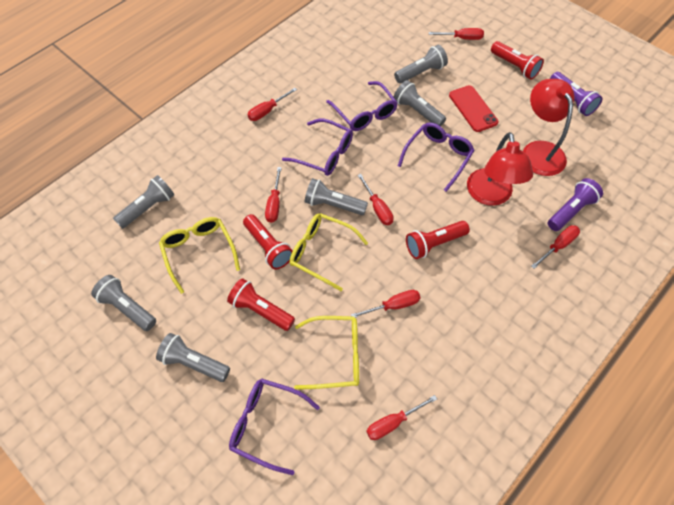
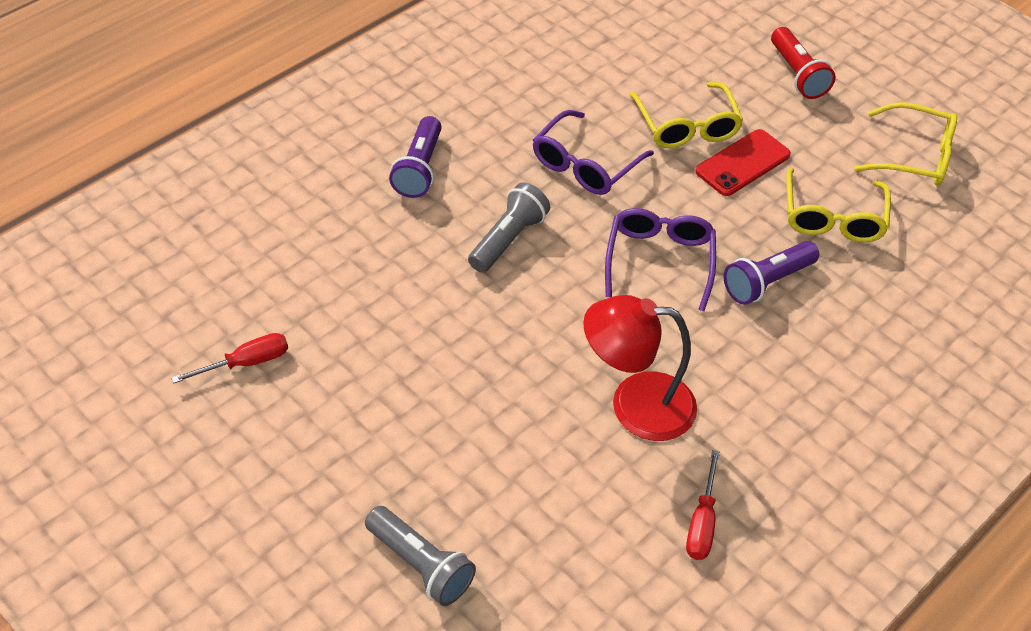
grey flashlight: 6 -> 2
purple glasses: 4 -> 2
red flashlight: 4 -> 1
red lamp: 2 -> 1
red screwdriver: 7 -> 2

